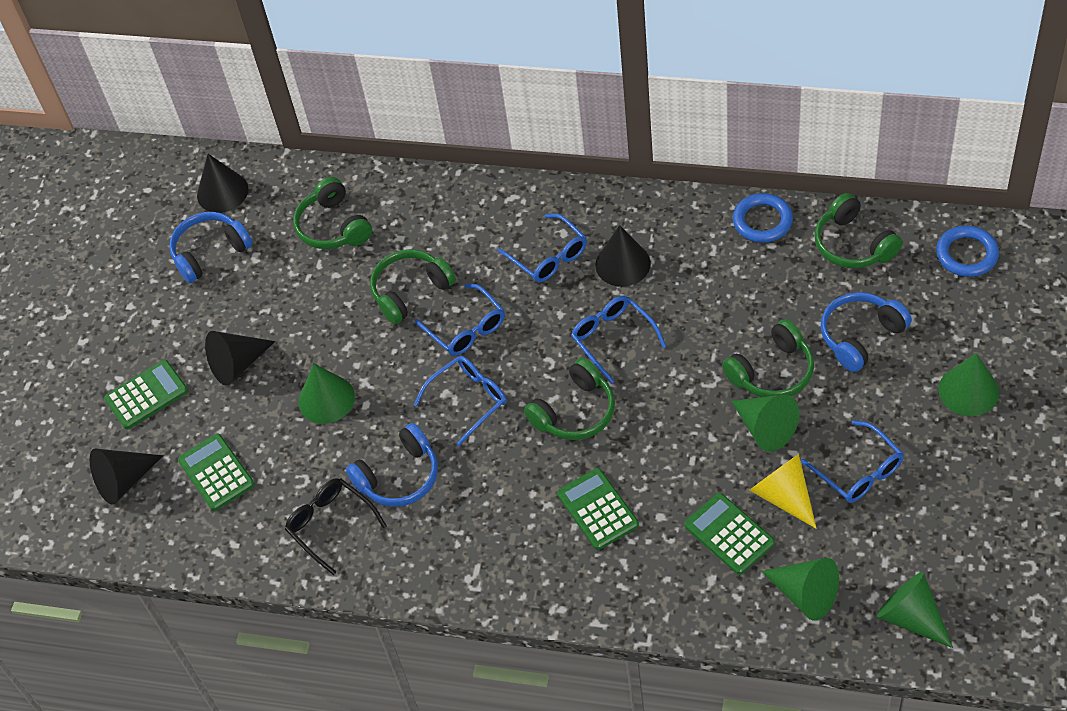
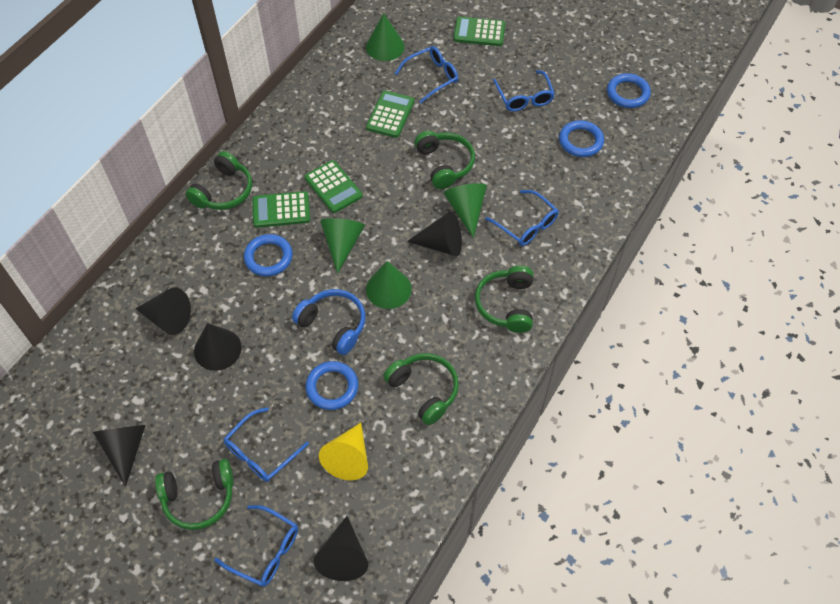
black cone: 4 -> 5
black glasses: 1 -> 0
blue headphones: 3 -> 1
blue ring: 2 -> 4
green cone: 5 -> 4

